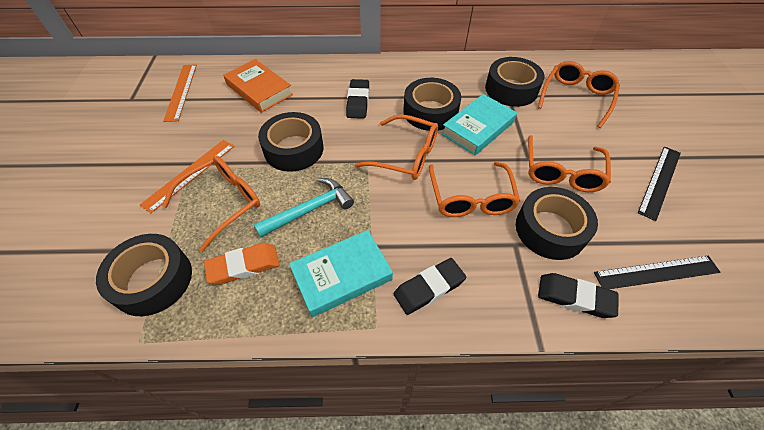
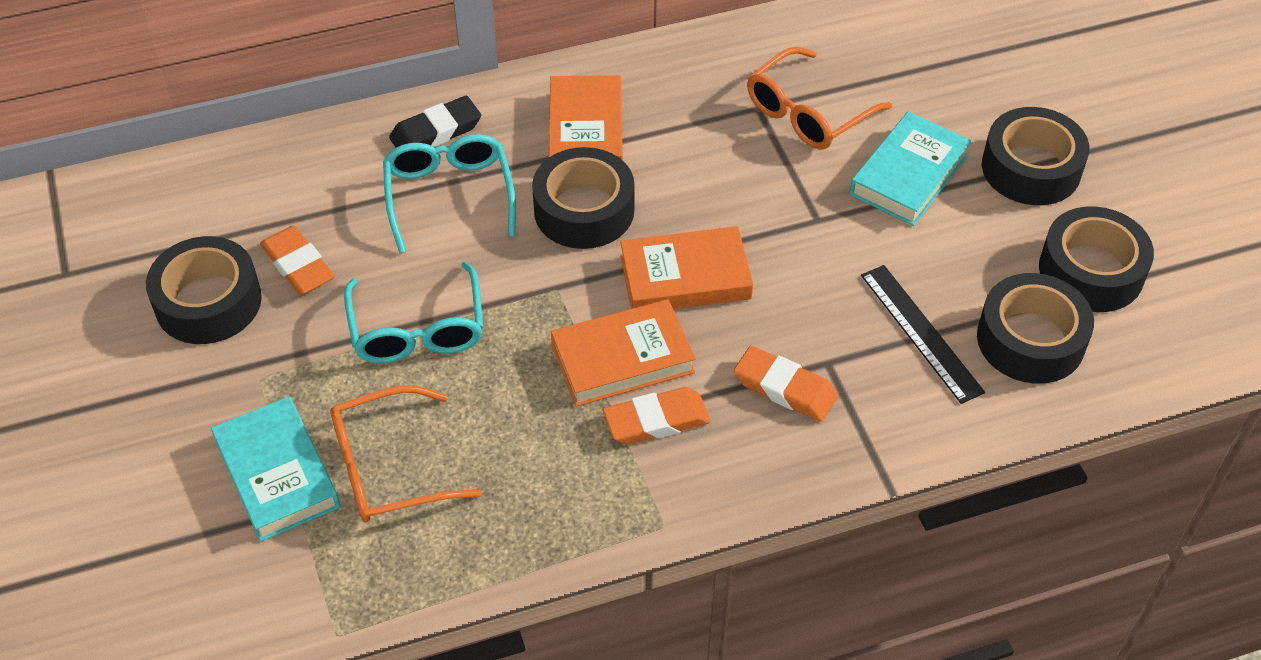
black eraser: 3 -> 1
black ruler: 2 -> 1
orange book: 1 -> 3
orange eraser: 1 -> 3
orange glasses: 5 -> 2
orange ruler: 2 -> 0
turquoise glasses: 0 -> 2
turquoise hammer: 1 -> 0

